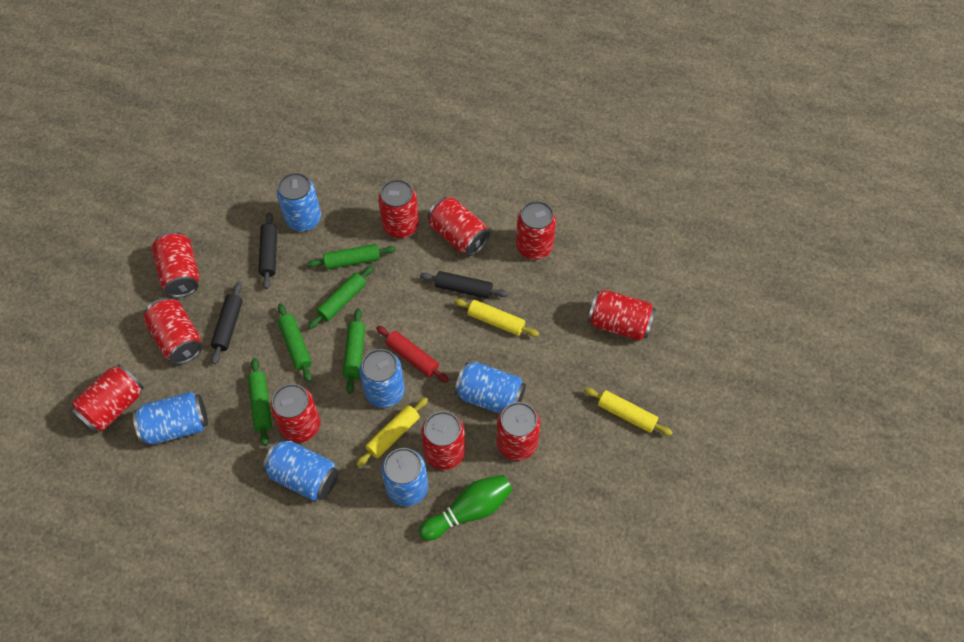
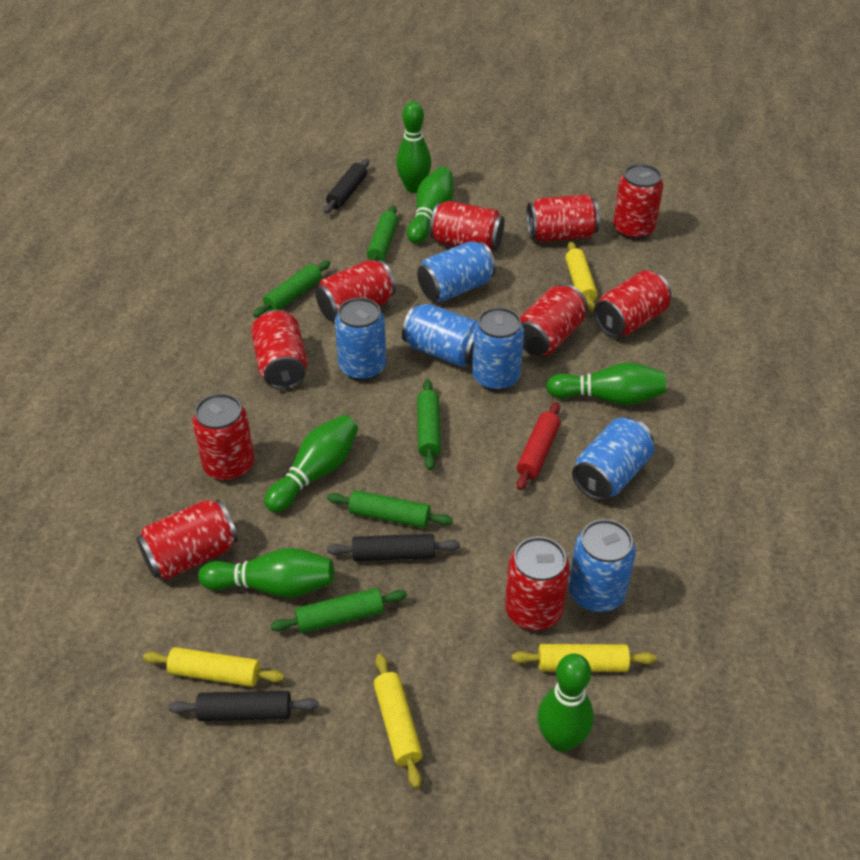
green bowling pin: 1 -> 6
yellow rolling pin: 3 -> 4

